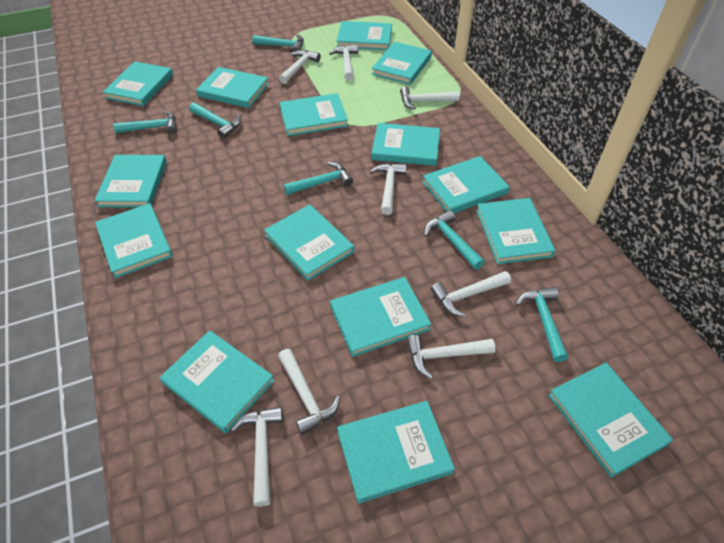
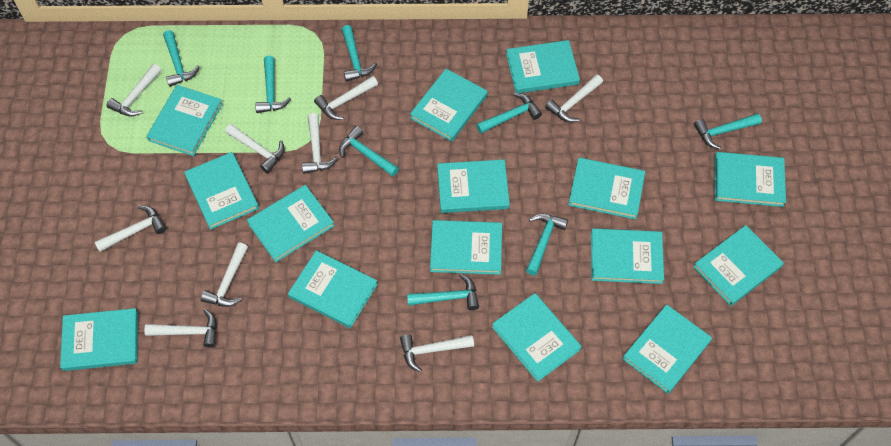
turquoise hammer: 6 -> 8
white hammer: 8 -> 9

